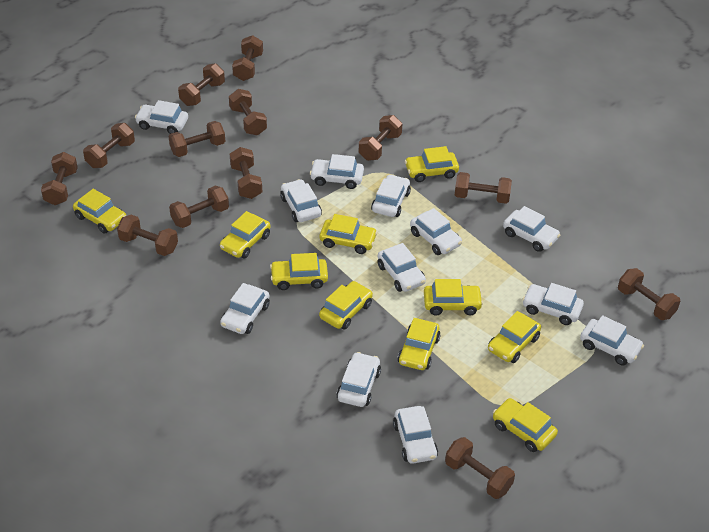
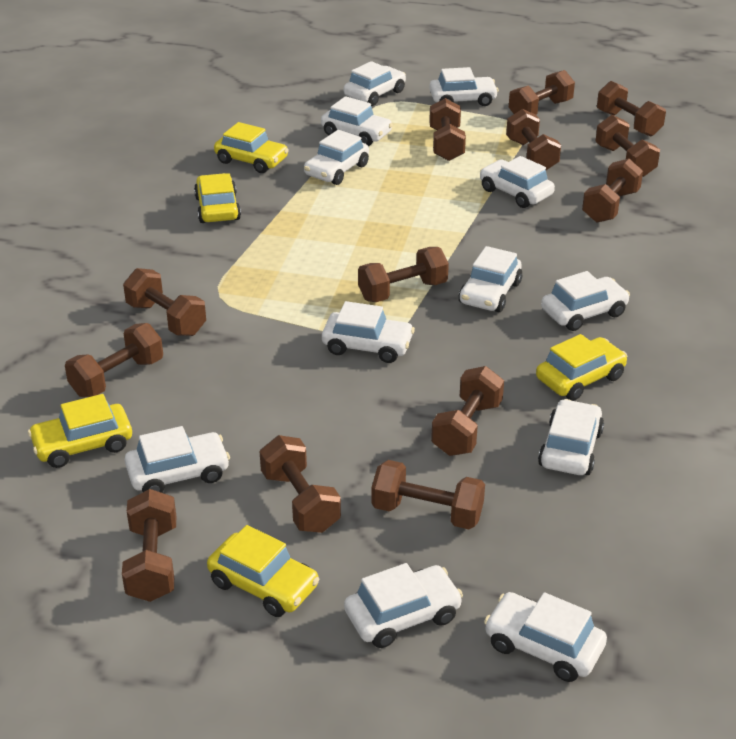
yellow car: 10 -> 5

